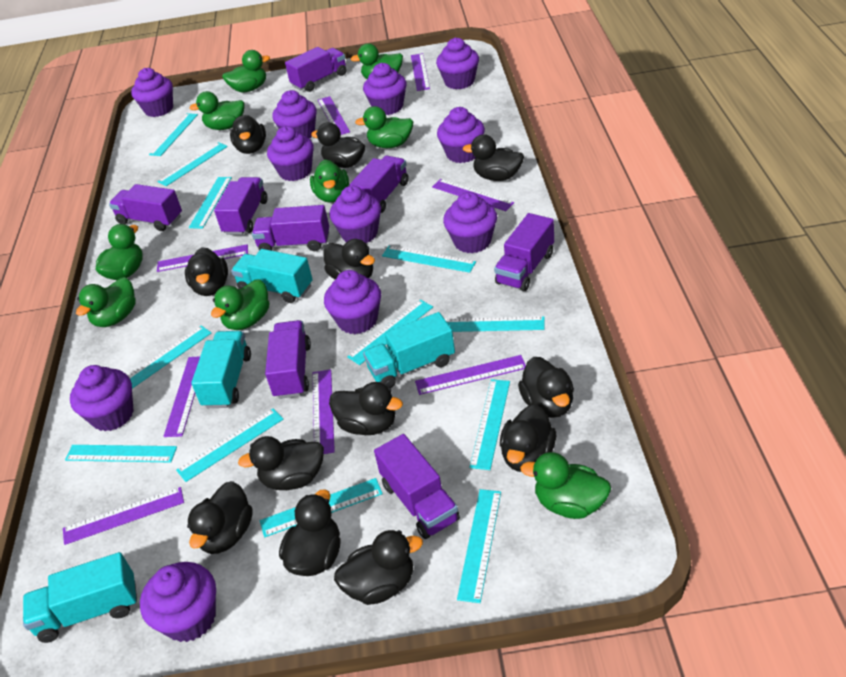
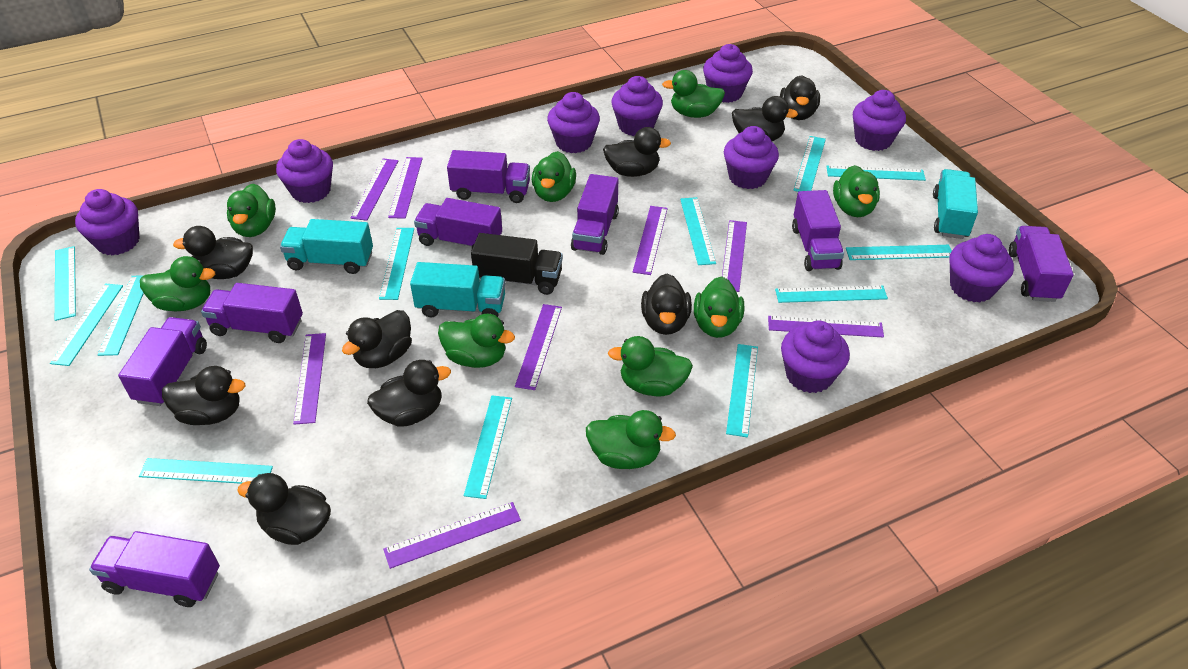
black duck: 12 -> 9
black truck: 0 -> 1
purple cupcake: 11 -> 9
turquoise truck: 4 -> 3

